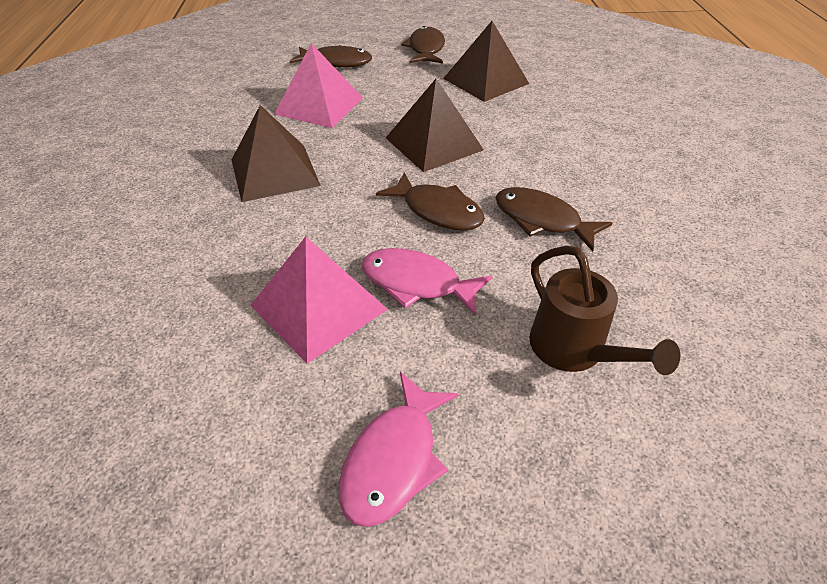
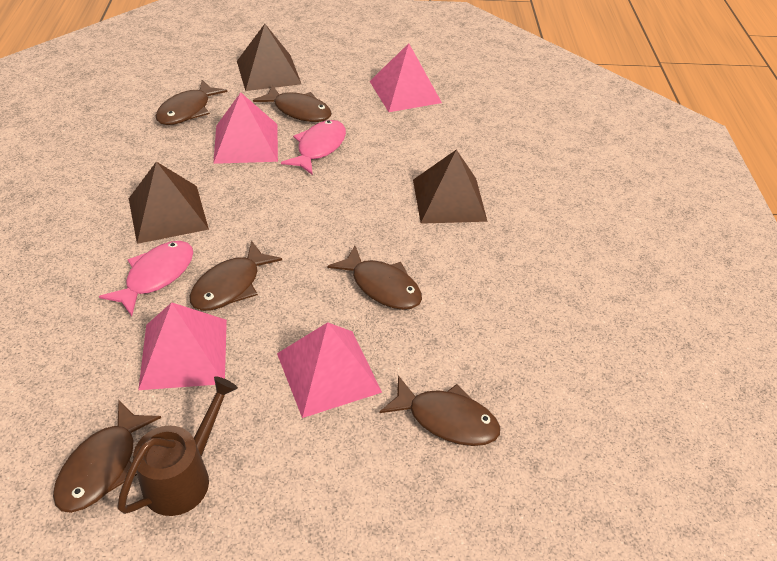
brown fish: 4 -> 6
pink pyramid: 2 -> 4

